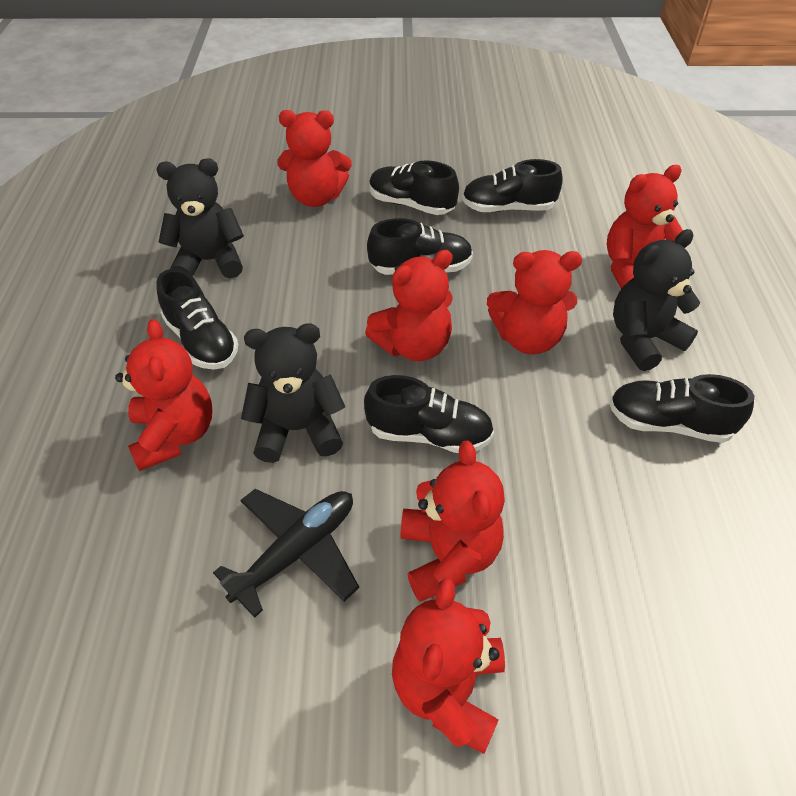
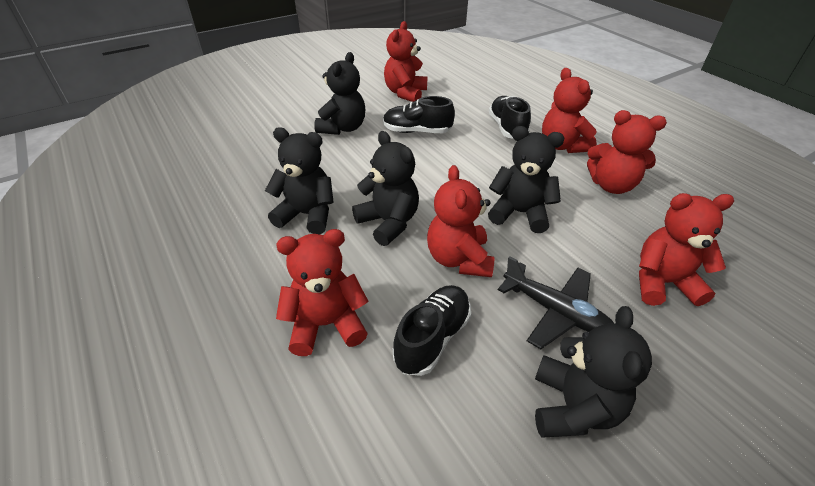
black shoe: 6 -> 3
black teddy bear: 3 -> 5
red teddy bear: 7 -> 6

